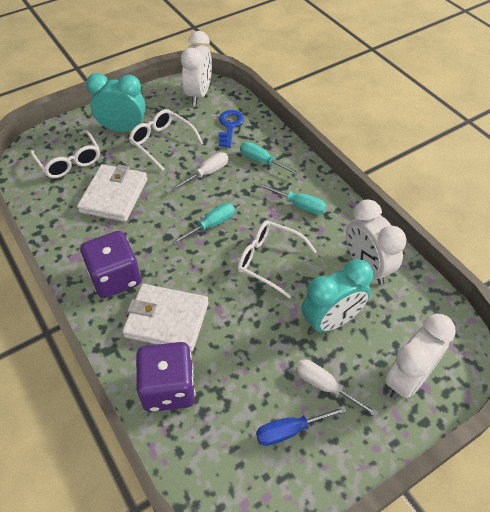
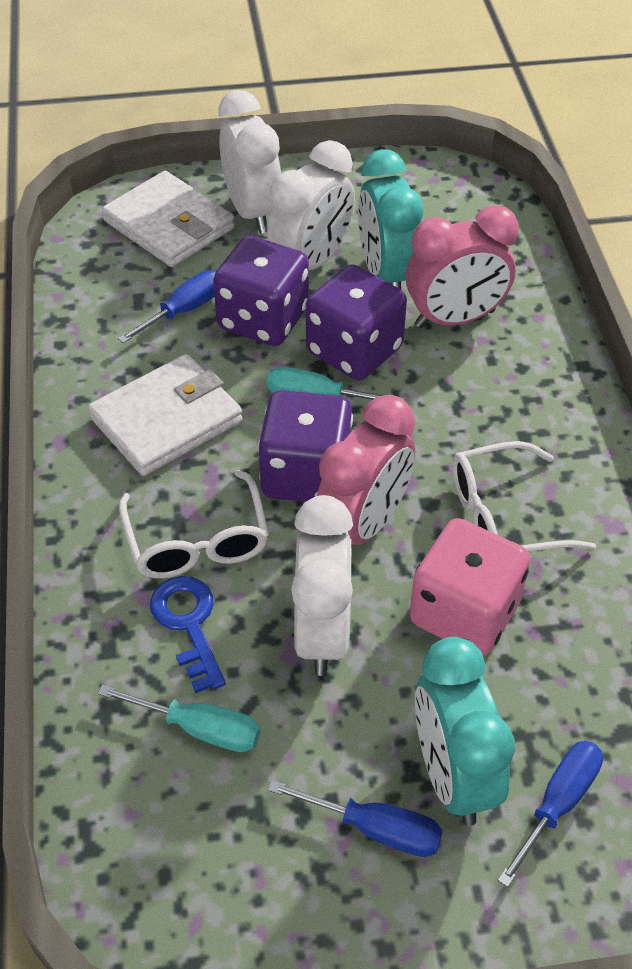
blue screwdriver: 1 -> 3
pink clock: 0 -> 2
pink dice: 0 -> 1
purple dice: 2 -> 3
turquoise screwdriver: 3 -> 2
white glasses: 3 -> 2
white screwdriver: 2 -> 0

